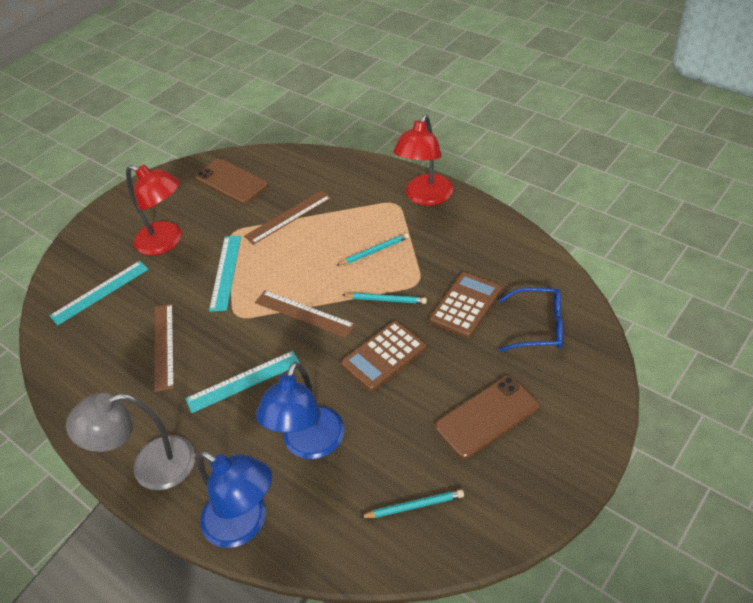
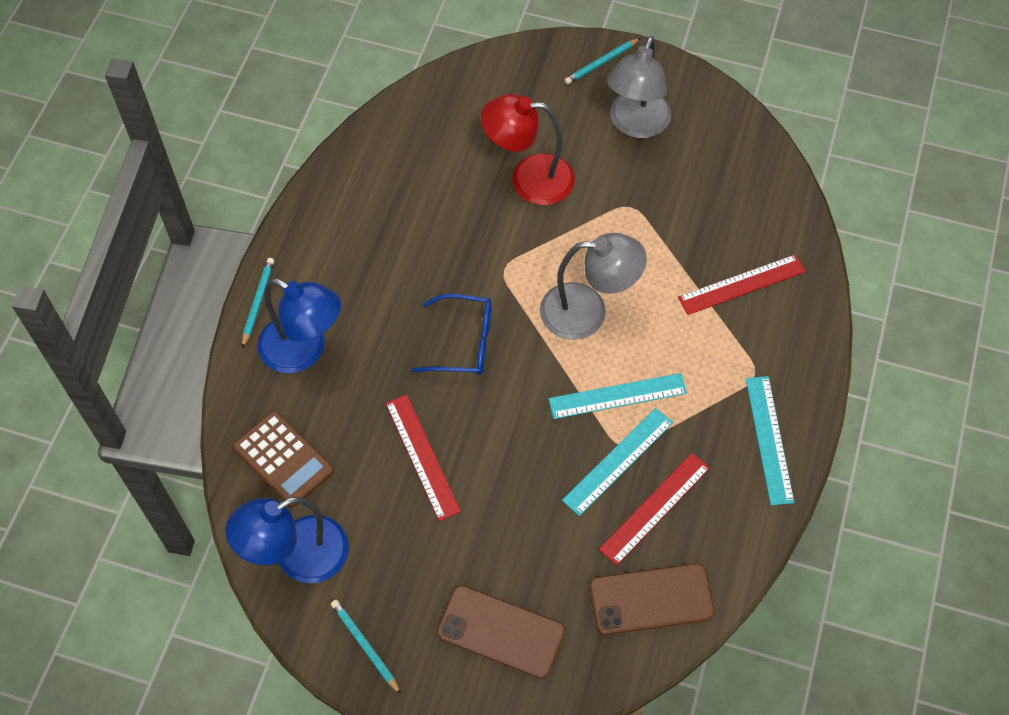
brown calculator: 2 -> 1
brown ruler: 3 -> 0
grey lamp: 1 -> 2
red lamp: 2 -> 1
red ruler: 0 -> 3

